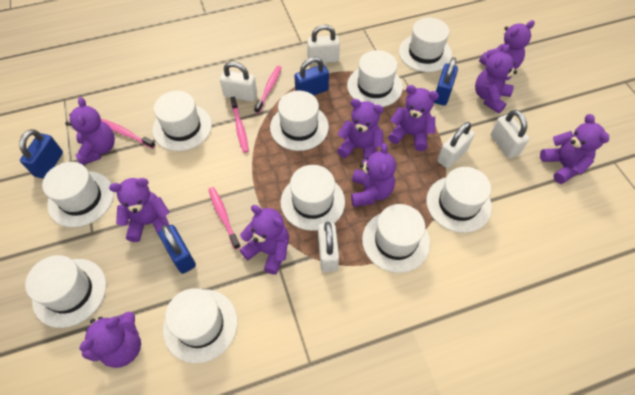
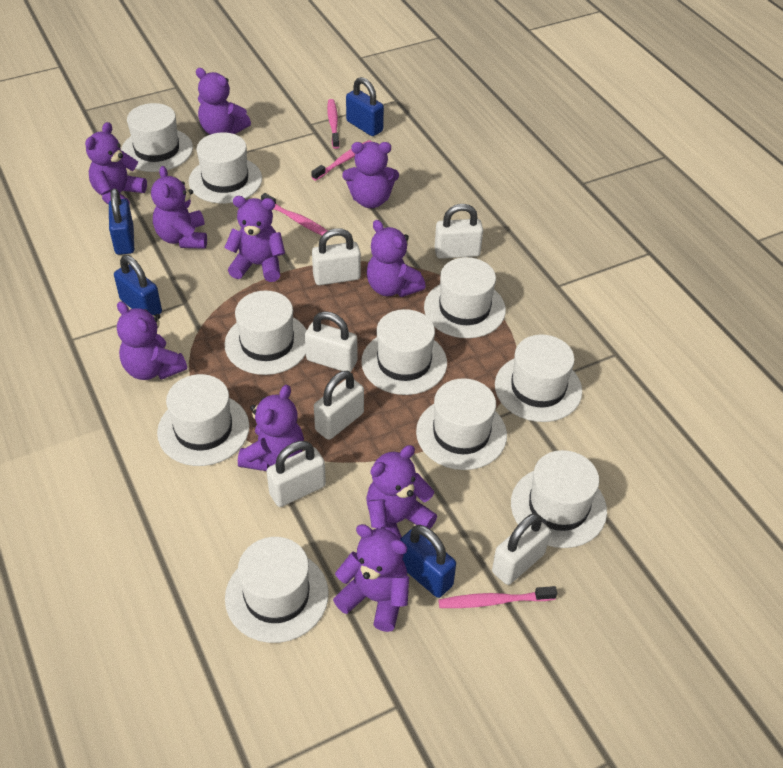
white padlock: 5 -> 6

